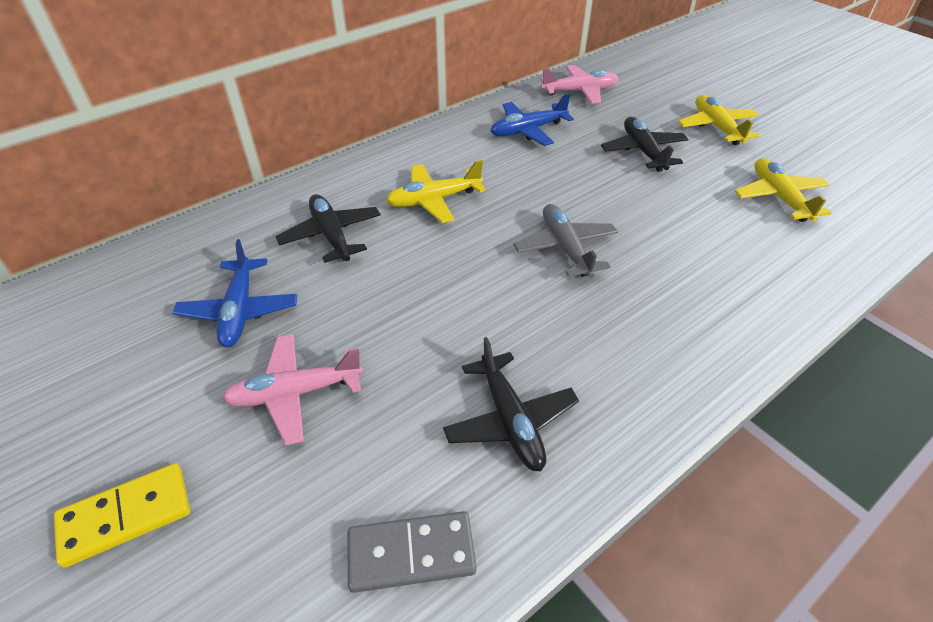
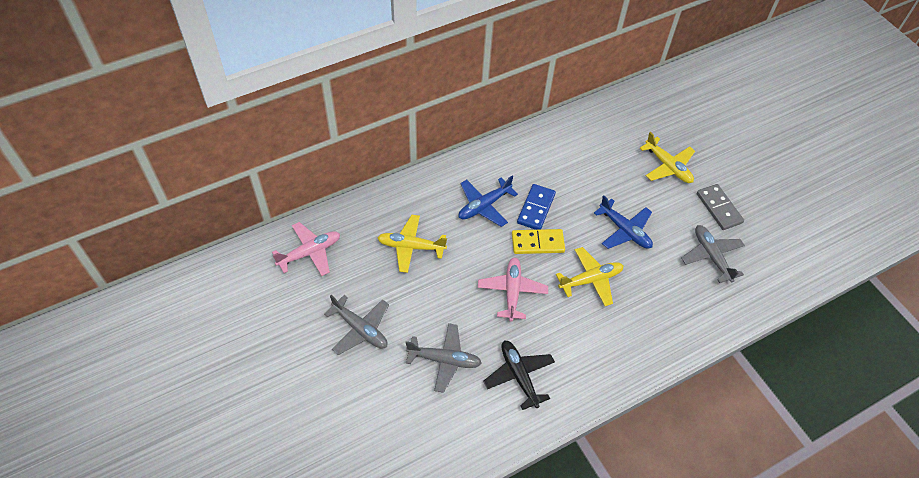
black plane: 3 -> 1
blue domino: 0 -> 1
grey plane: 1 -> 3

